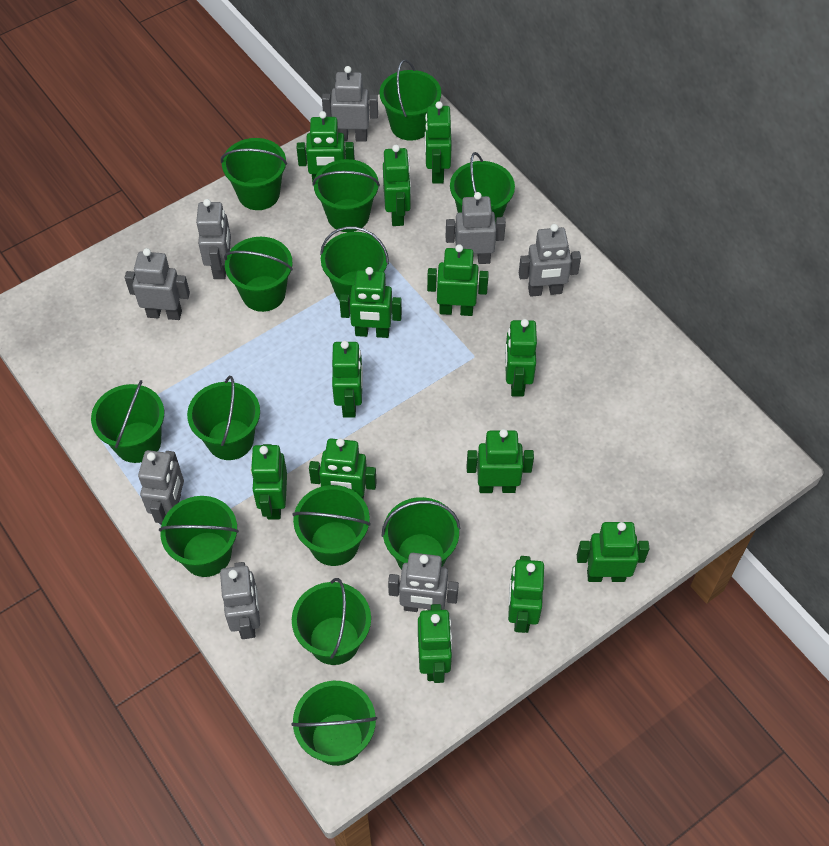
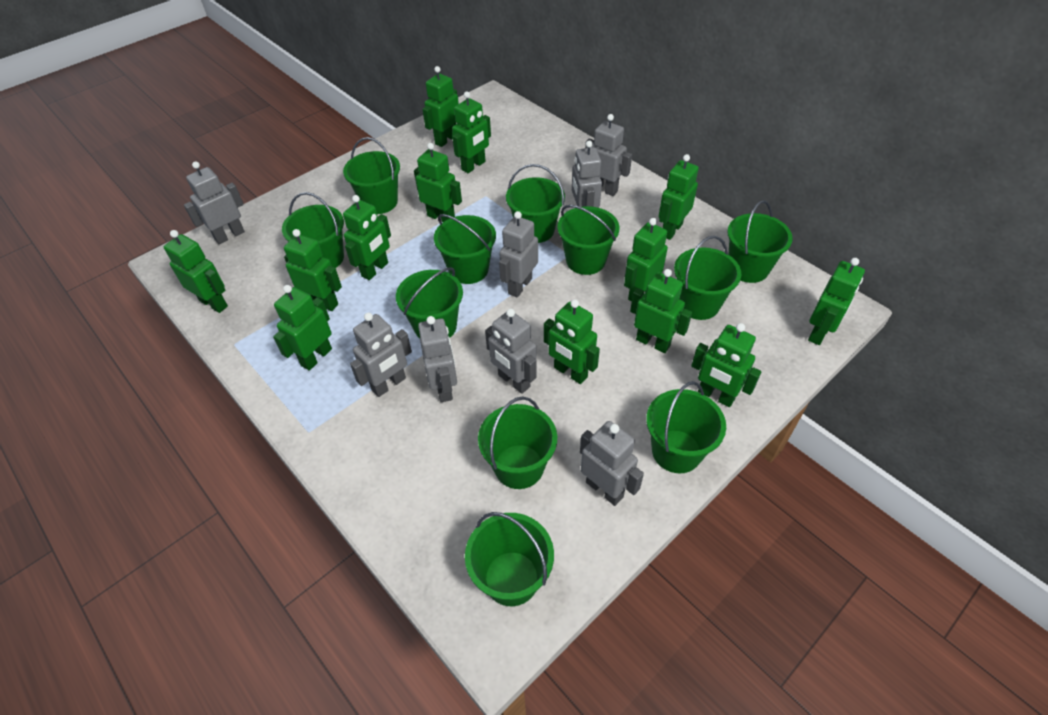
green bucket: 13 -> 11

